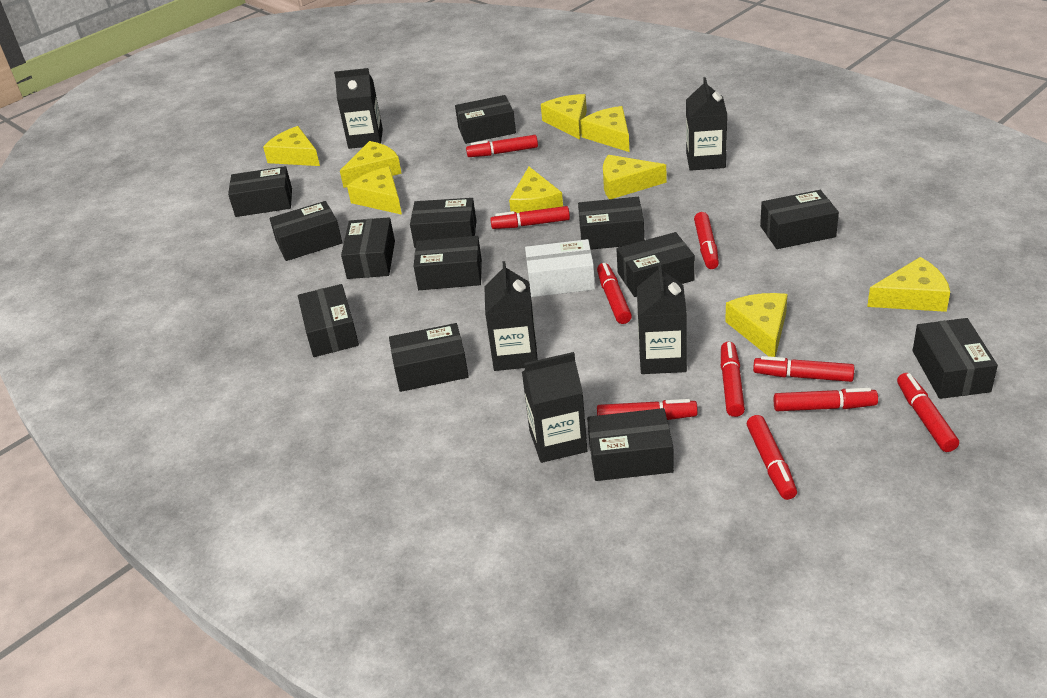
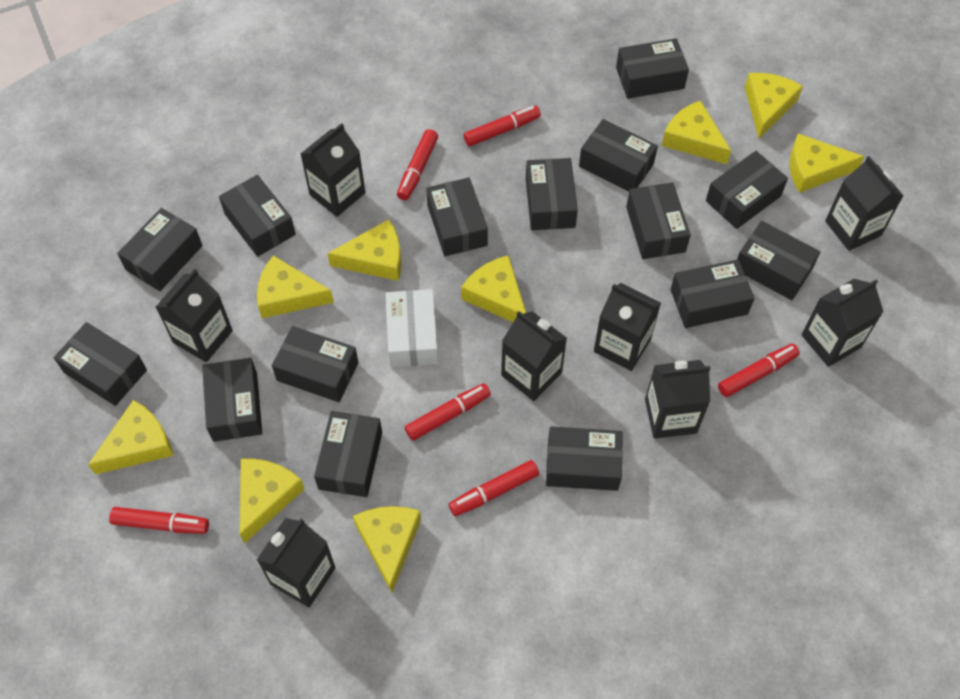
black box: 13 -> 15
black carton: 5 -> 8
red marker: 10 -> 6

